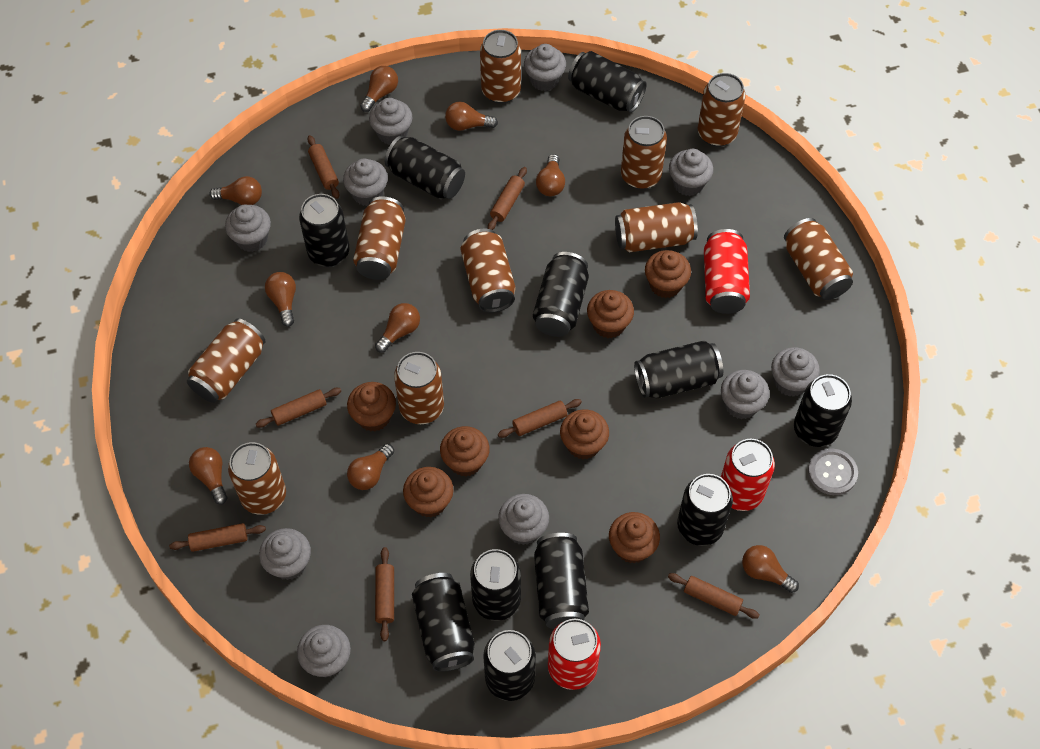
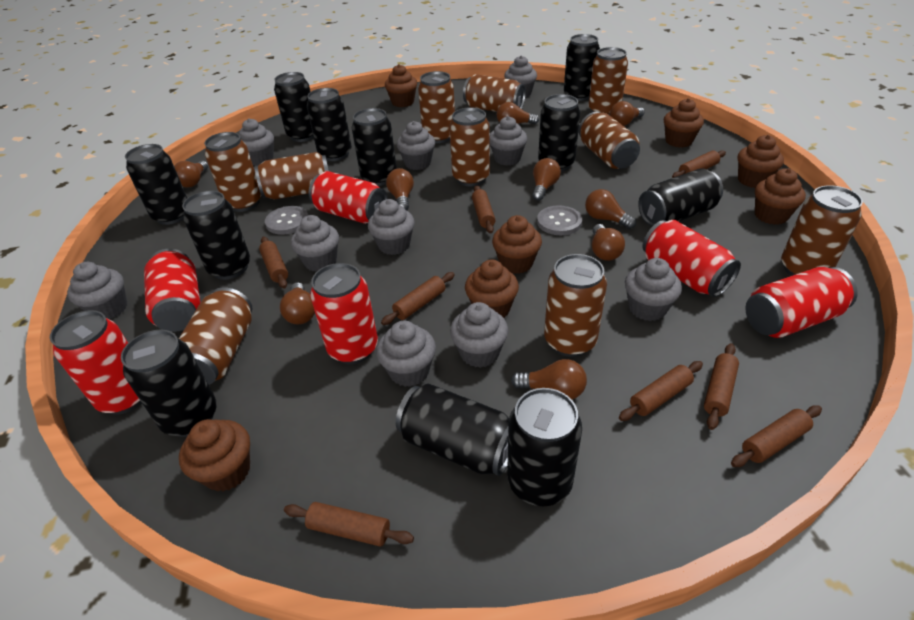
brown rolling pin: 7 -> 8
grey button: 1 -> 2
red can: 3 -> 6

